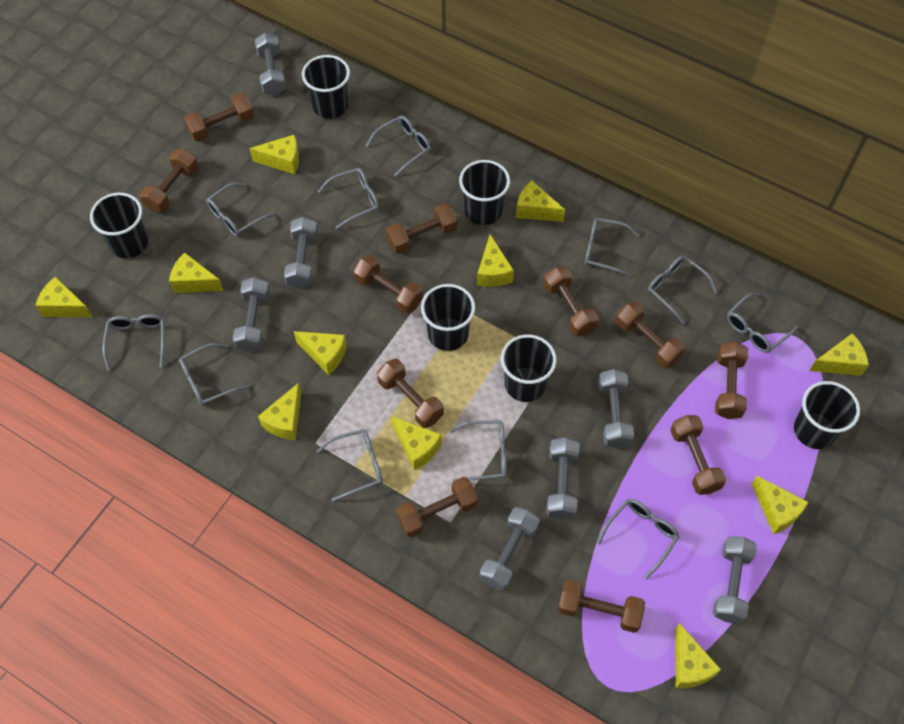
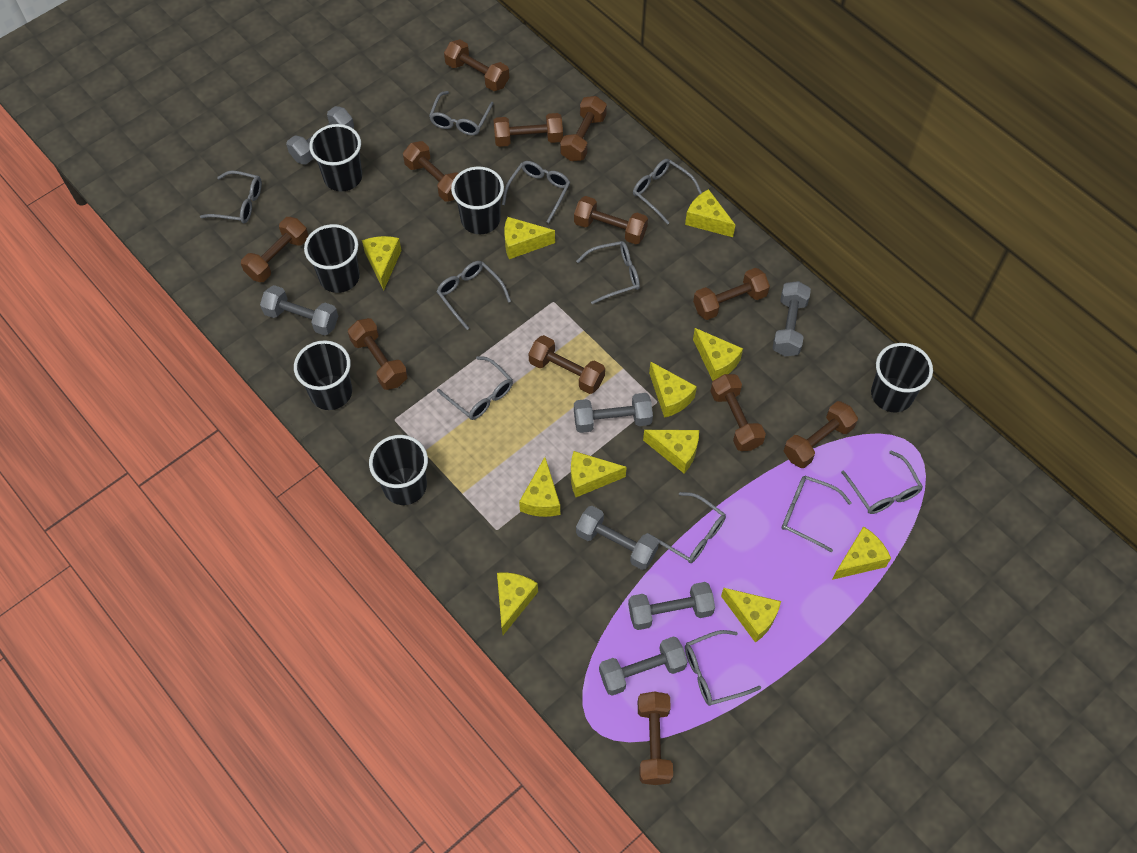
brown dumbbell: 11 -> 12

